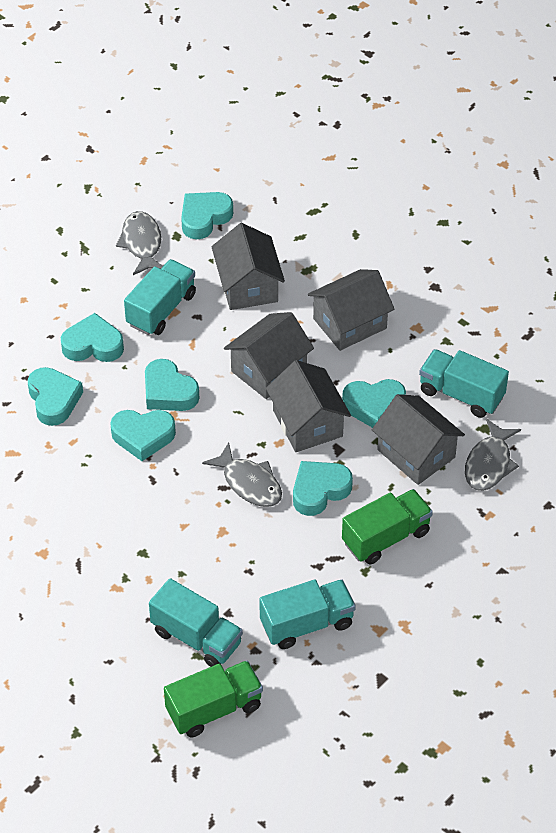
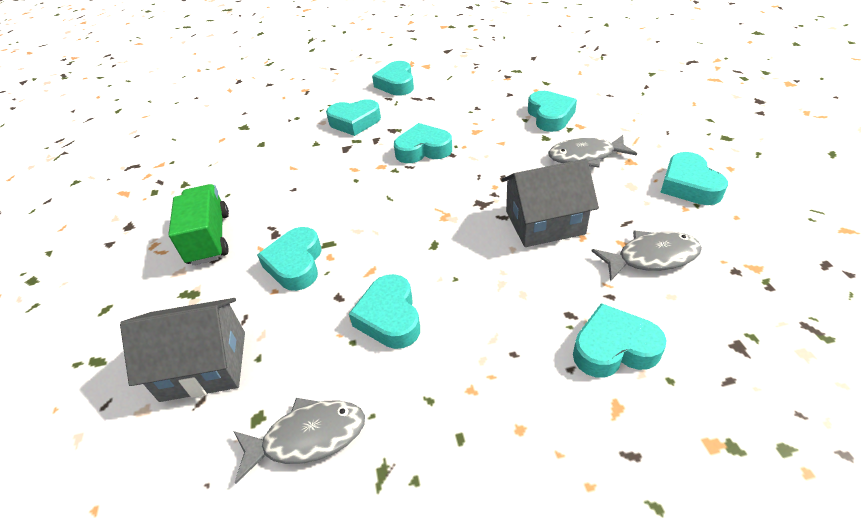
green truck: 2 -> 1
grey house: 5 -> 2
turquoise heart: 7 -> 8
turquoise truck: 4 -> 0

